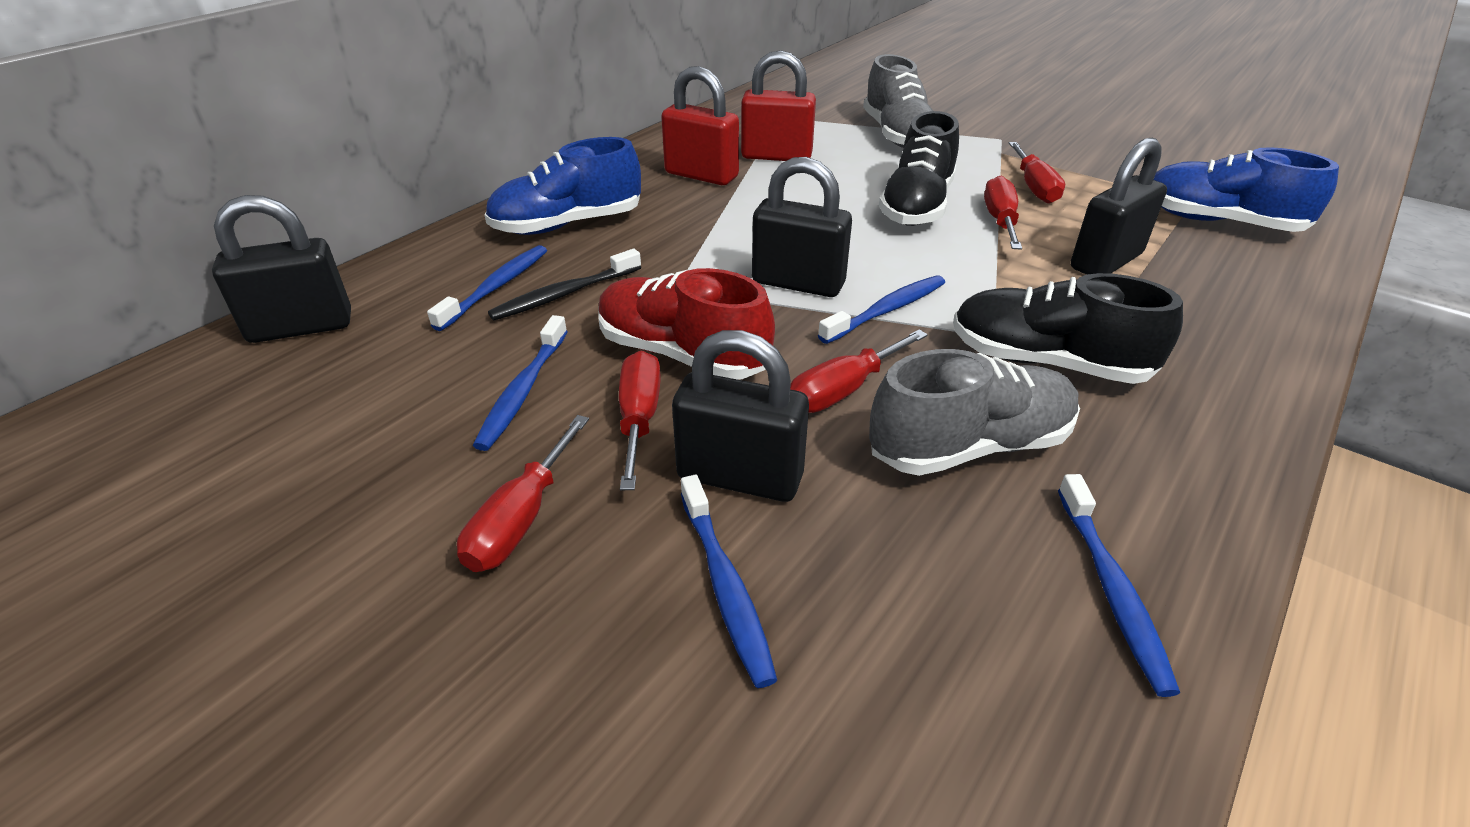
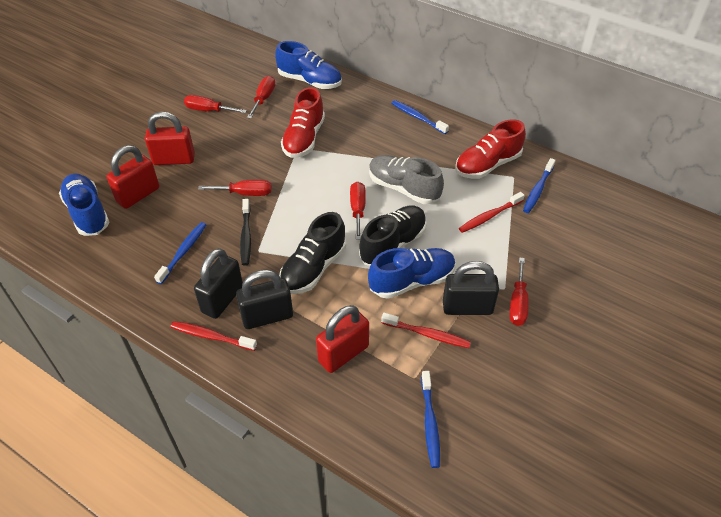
black padlock: 4 -> 3
blue shoe: 2 -> 3
blue toothbrush: 5 -> 4
grey shoe: 2 -> 1
red padlock: 2 -> 3
red shoe: 1 -> 2
red toothbrush: 0 -> 3

